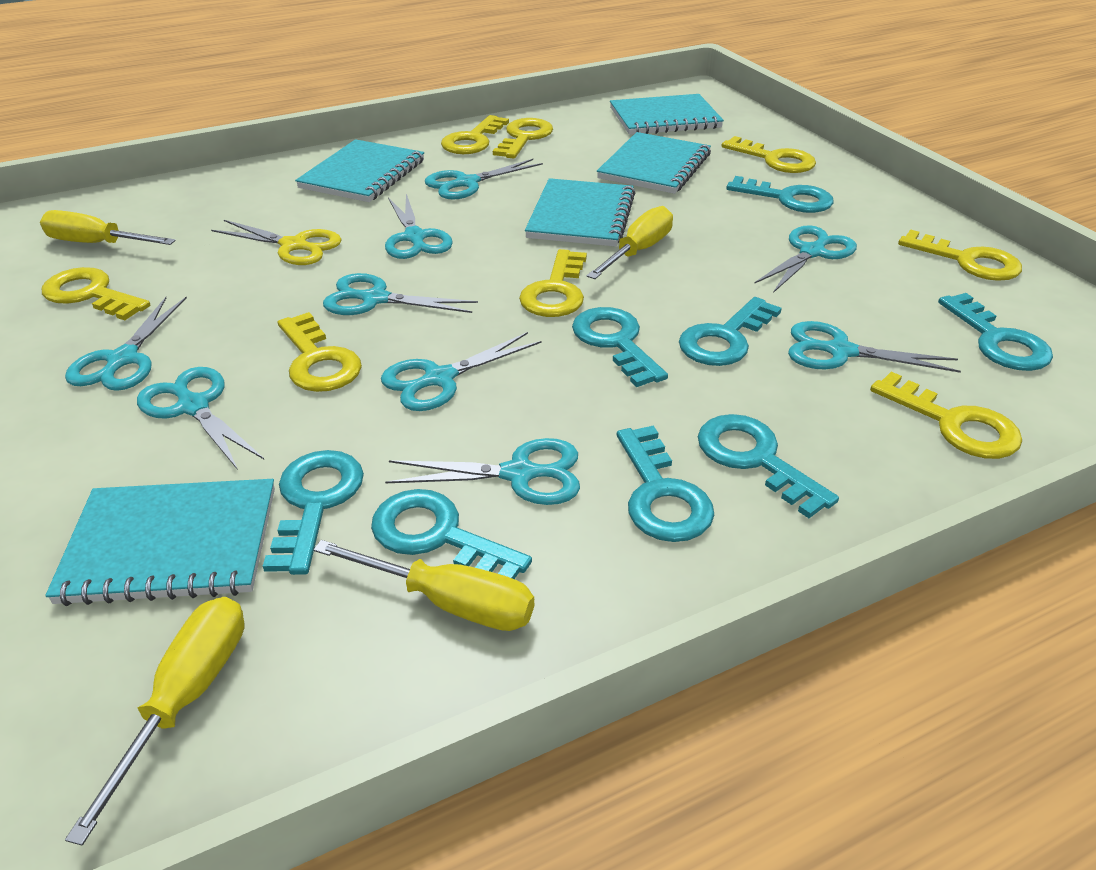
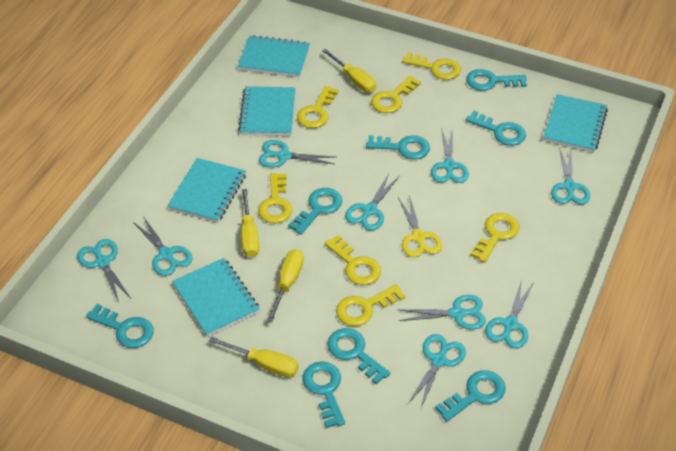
yellow key: 8 -> 7

